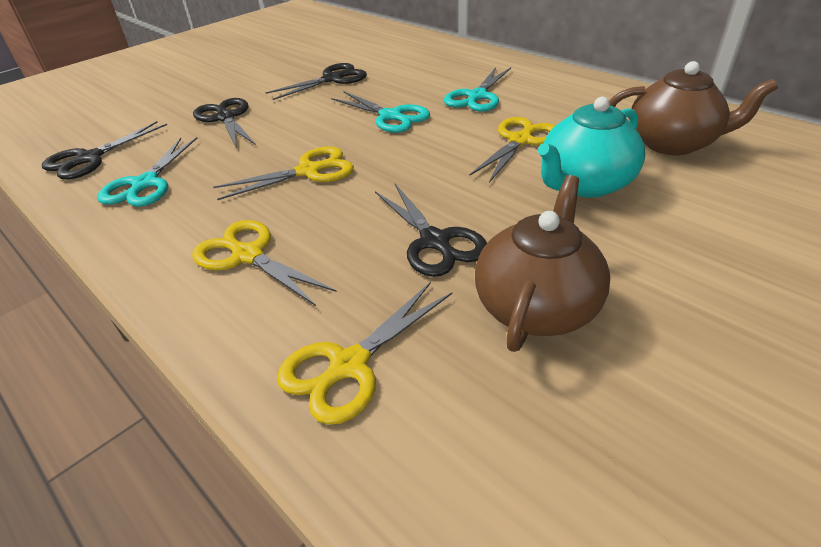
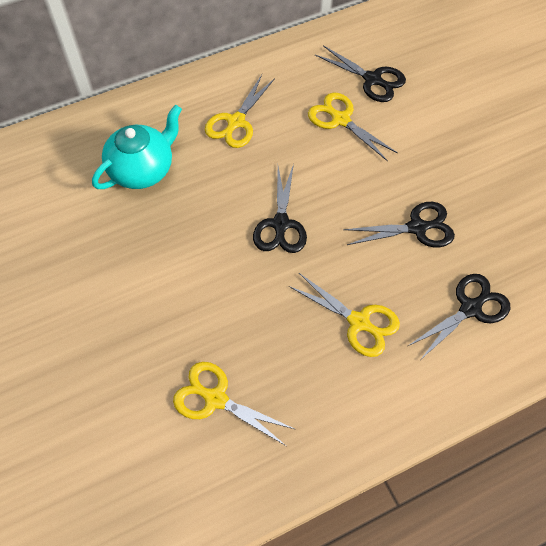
brown teapot: 2 -> 0
turquoise scissors: 3 -> 0

